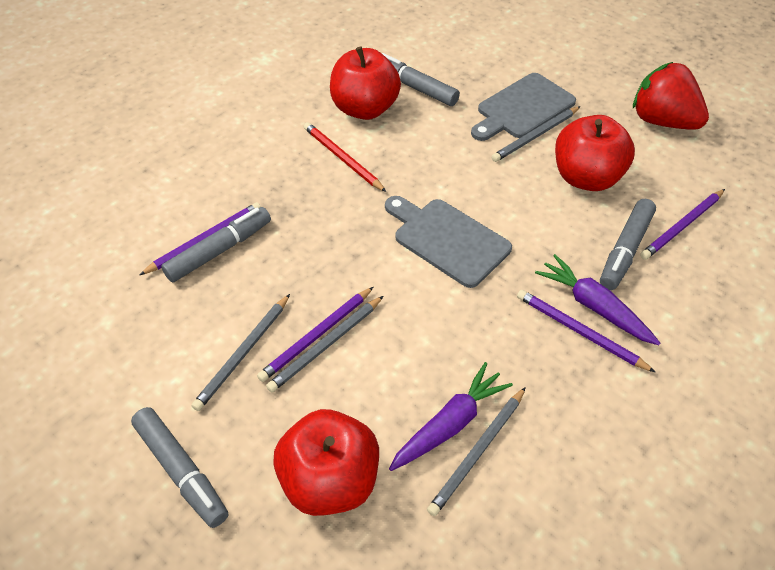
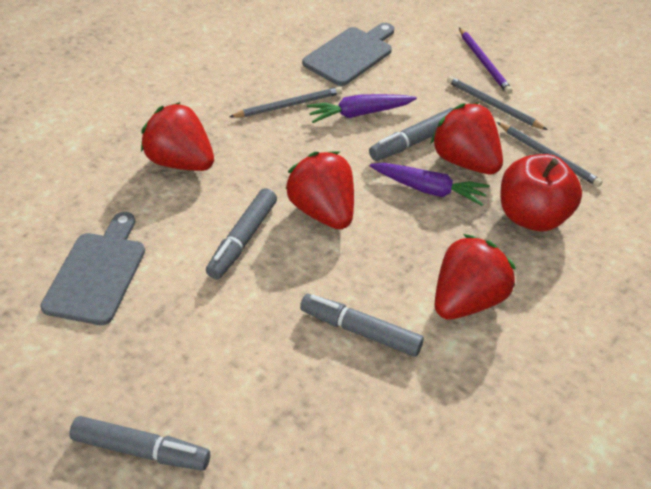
grey pencil: 4 -> 3
purple pencil: 4 -> 1
red apple: 3 -> 1
red pencil: 1 -> 0
red strawberry: 1 -> 4

